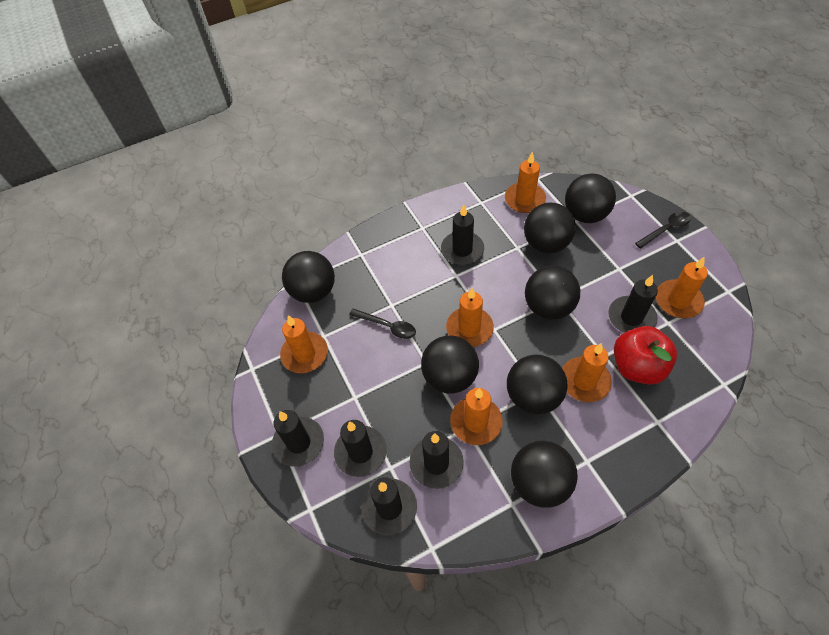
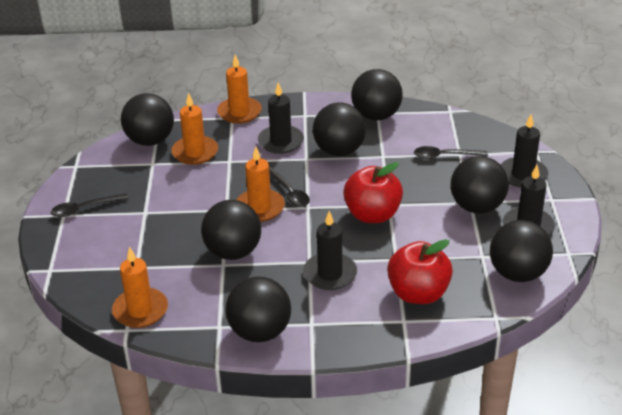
black candle: 6 -> 4
black spoon: 2 -> 3
orange candle: 6 -> 4
red apple: 1 -> 2

